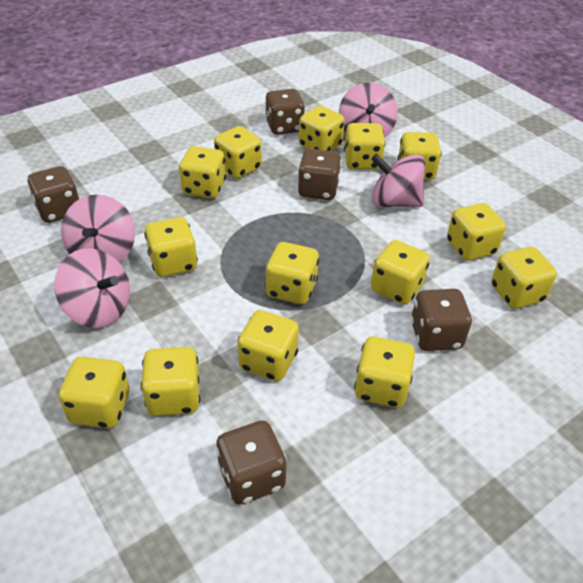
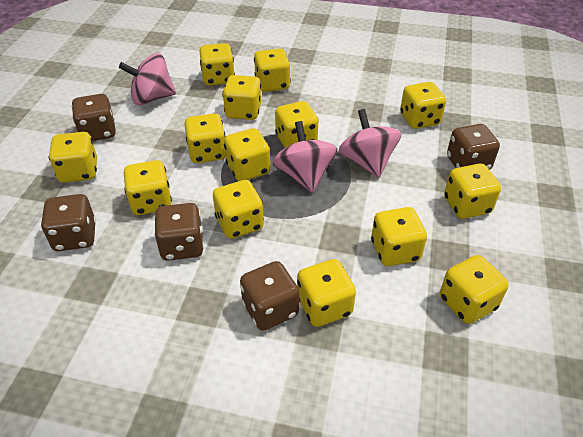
pink spinning top: 4 -> 3

